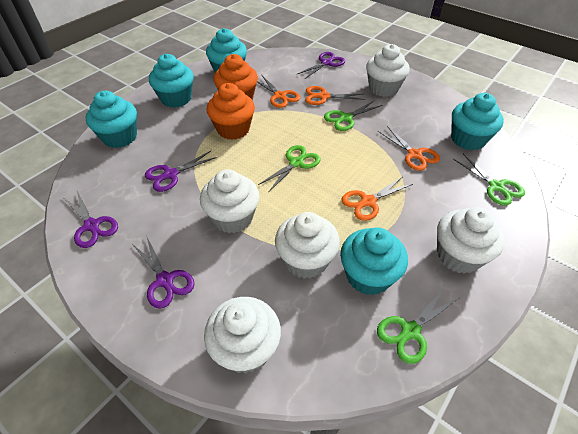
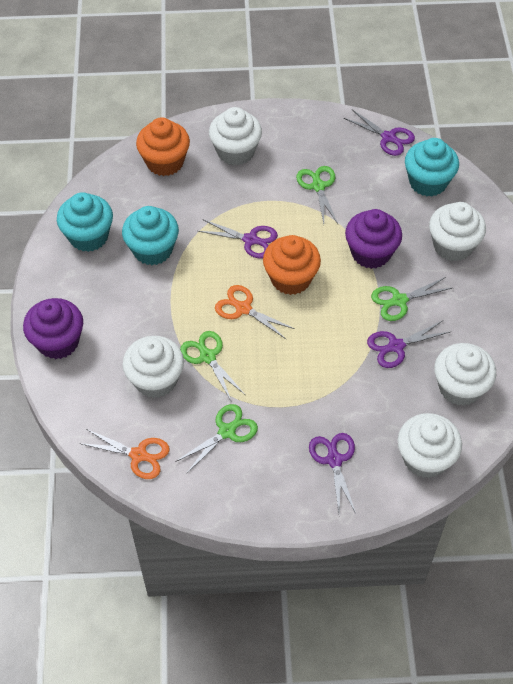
orange scissors: 4 -> 2
purple cupcake: 0 -> 2
turquoise cupcake: 5 -> 3

